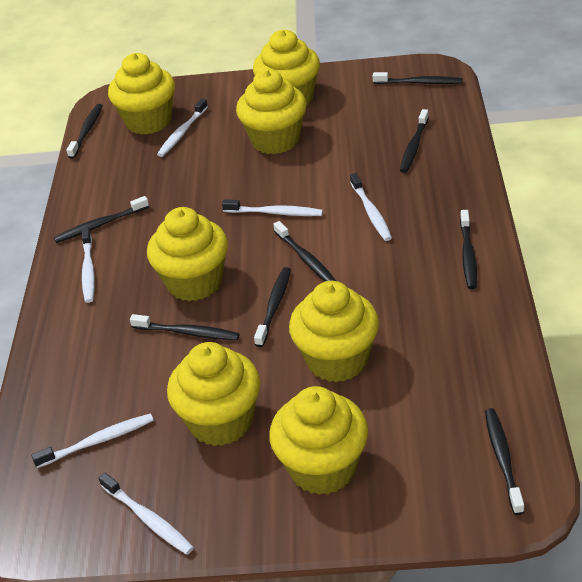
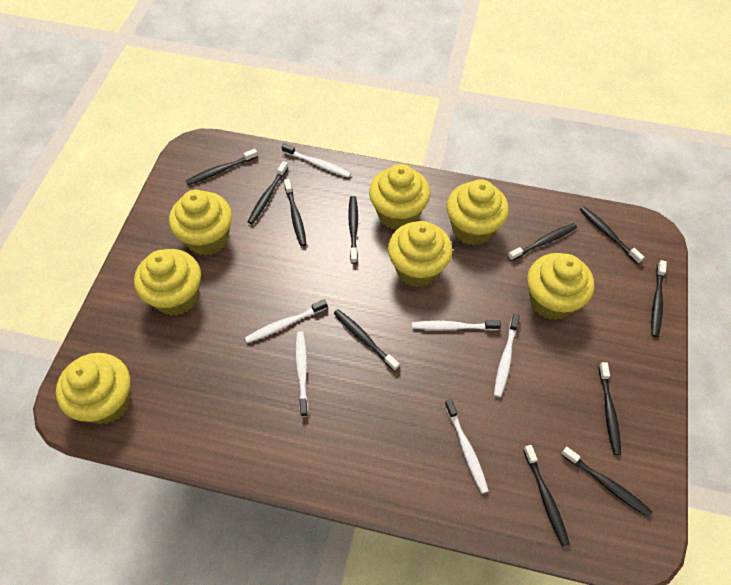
black toothbrush: 9 -> 11

